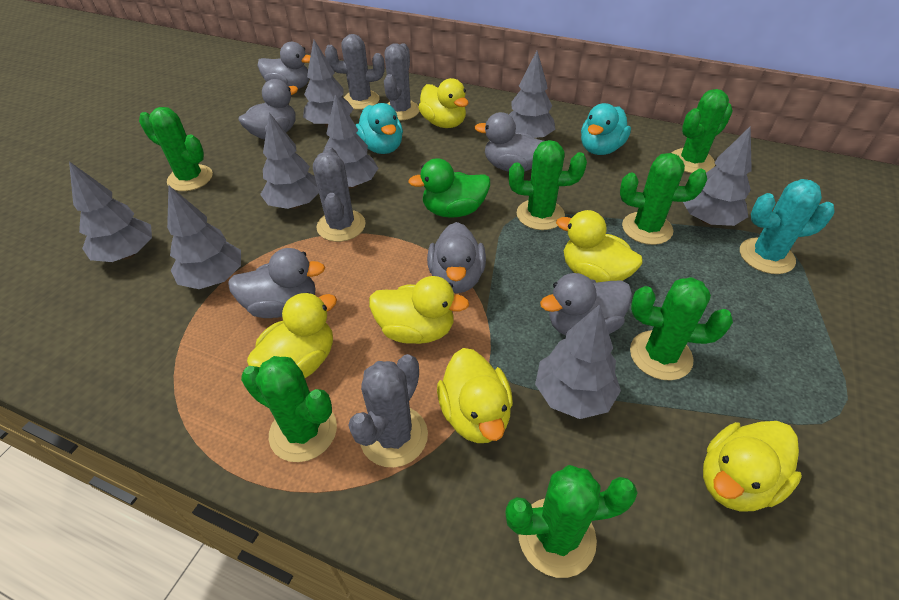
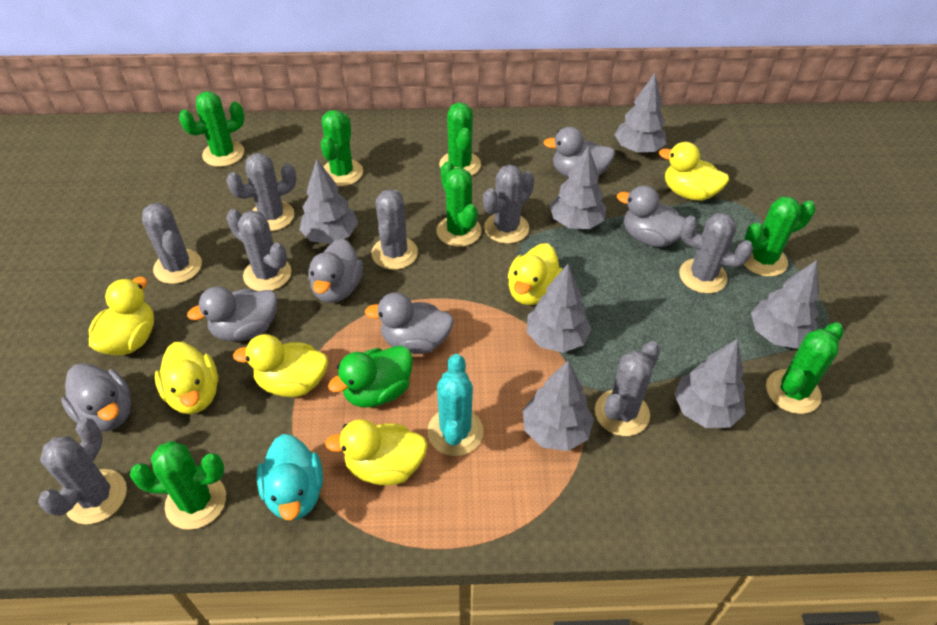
grey cactus: 4 -> 8
grey tree: 8 -> 7
turquoise duck: 2 -> 1

